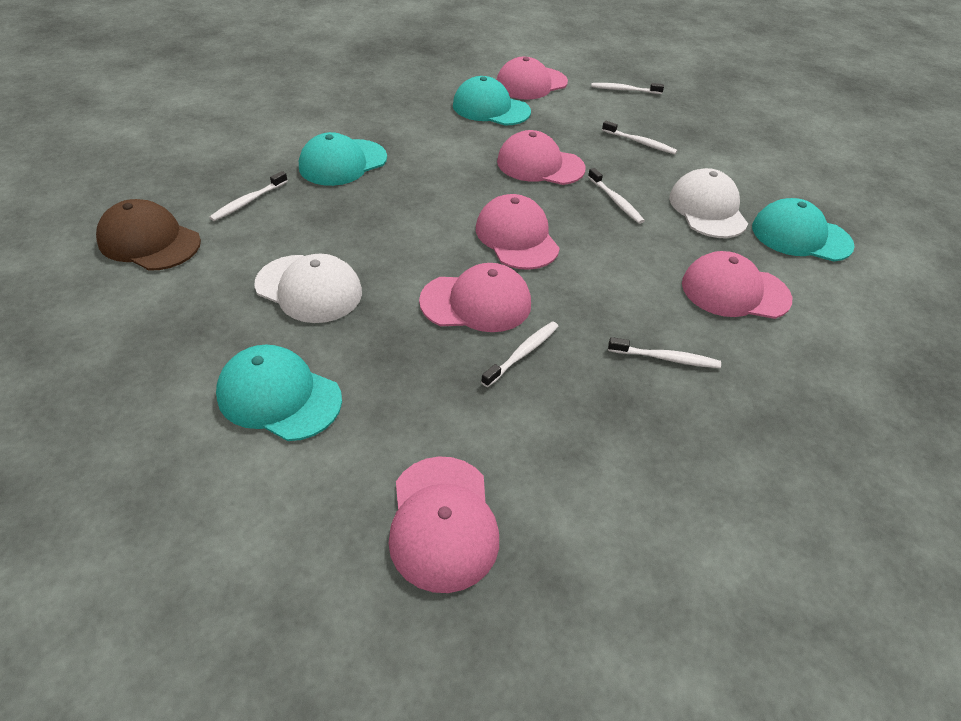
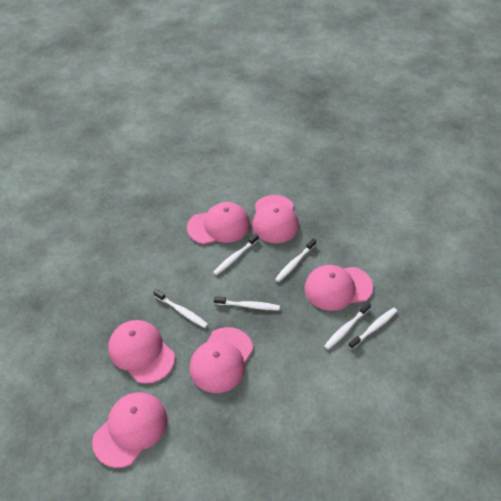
brown cap: 1 -> 0
turquoise cap: 4 -> 0
white cap: 2 -> 0

